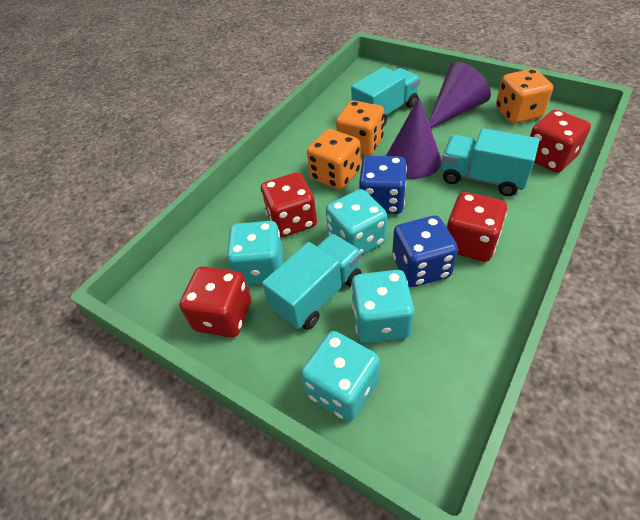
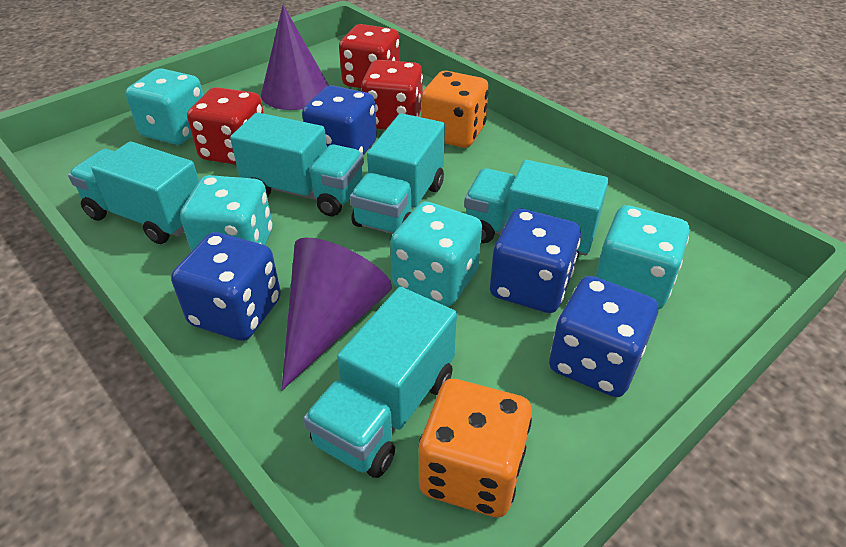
blue dice: 2 -> 4
orange dice: 3 -> 2
red dice: 4 -> 3
turquoise truck: 3 -> 5

